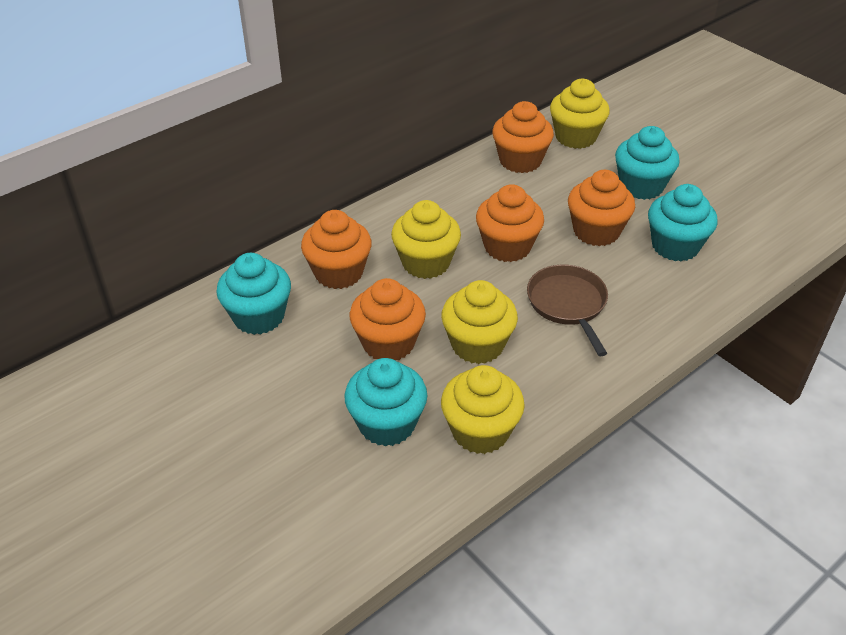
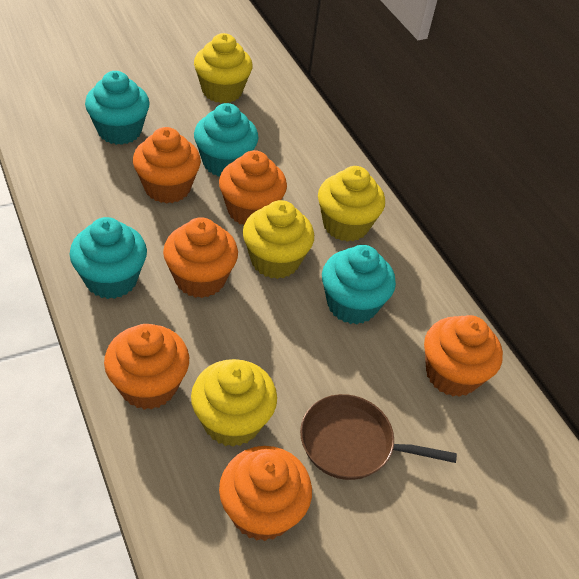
orange cupcake: 5 -> 6

